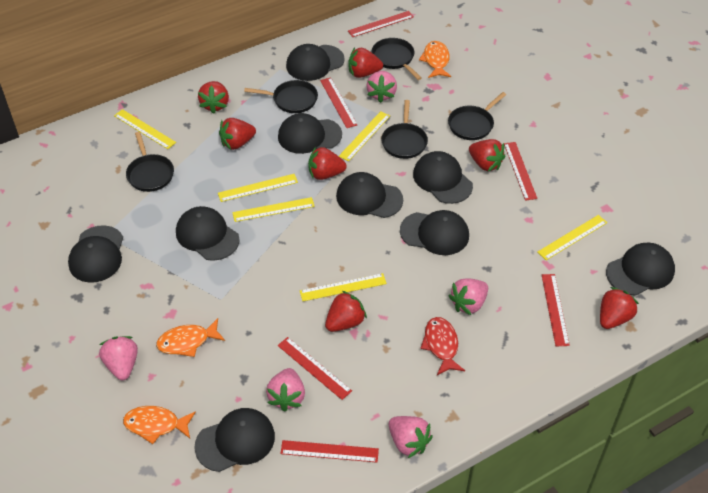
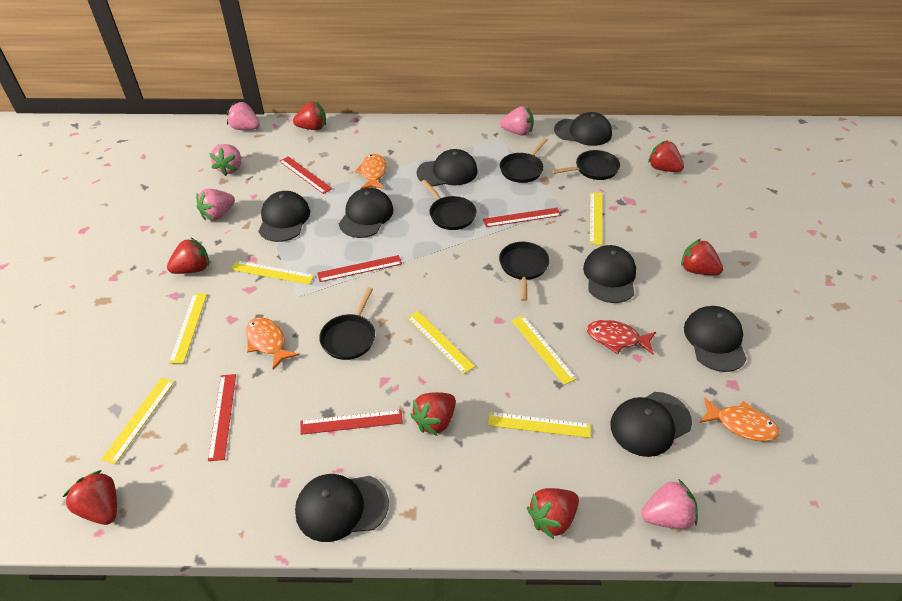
black cap: 9 -> 8
red ruler: 6 -> 5
yellow ruler: 6 -> 7

